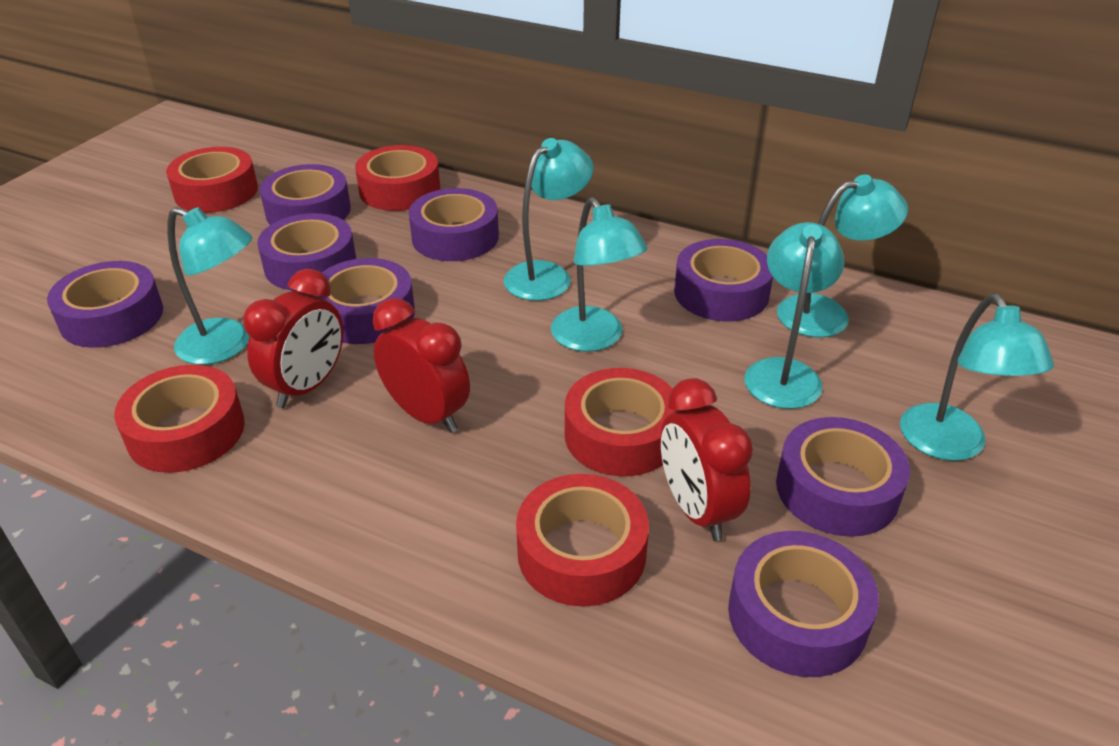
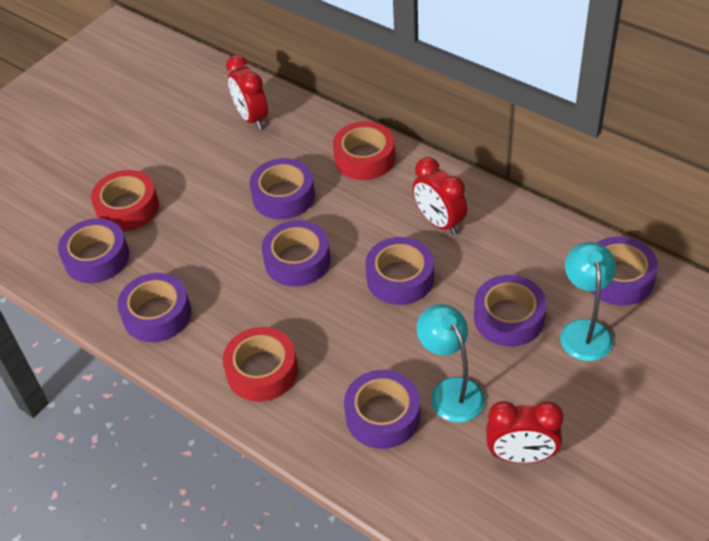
red tape: 5 -> 3
turquoise lamp: 6 -> 2

